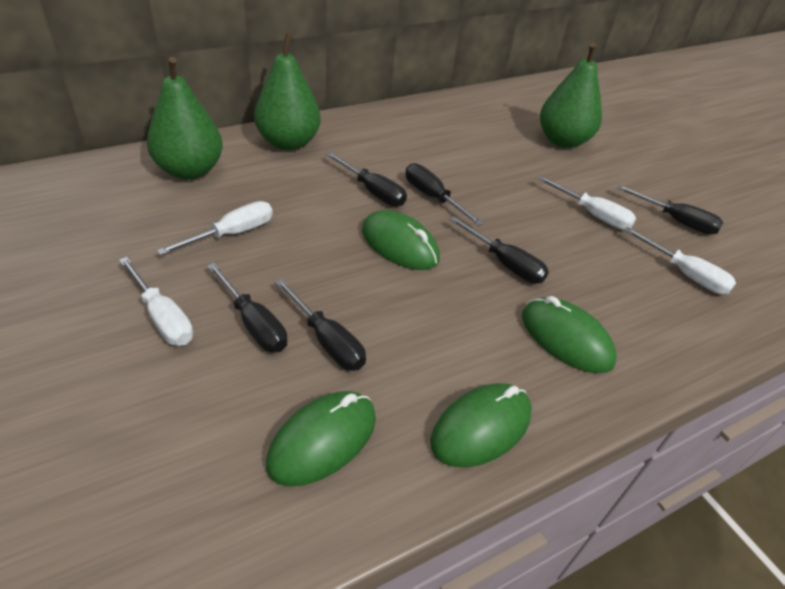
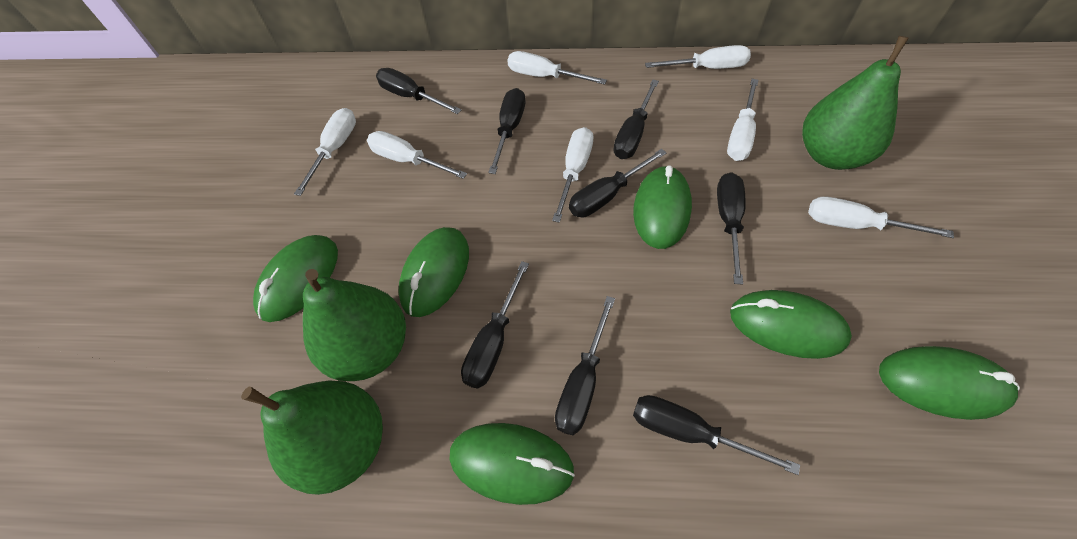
black screwdriver: 6 -> 8
green mouse: 4 -> 6
white screwdriver: 4 -> 7

